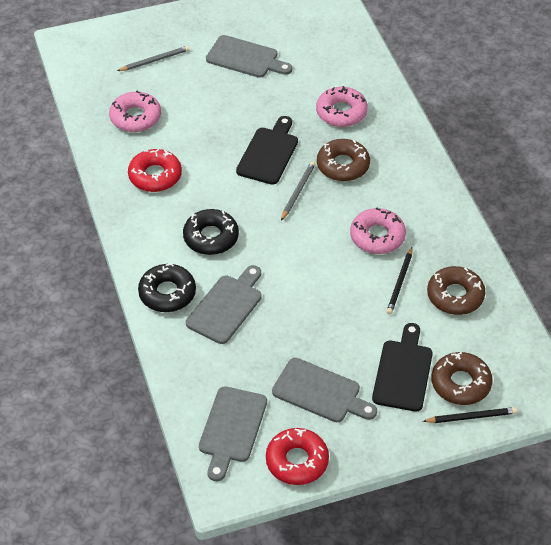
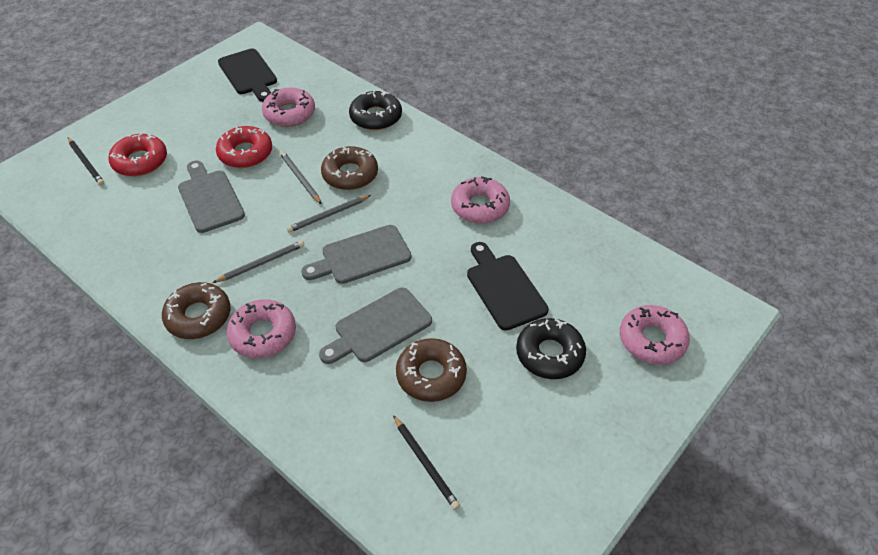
grey cutting board: 4 -> 3
grey pencil: 2 -> 3
pink donut: 3 -> 4

